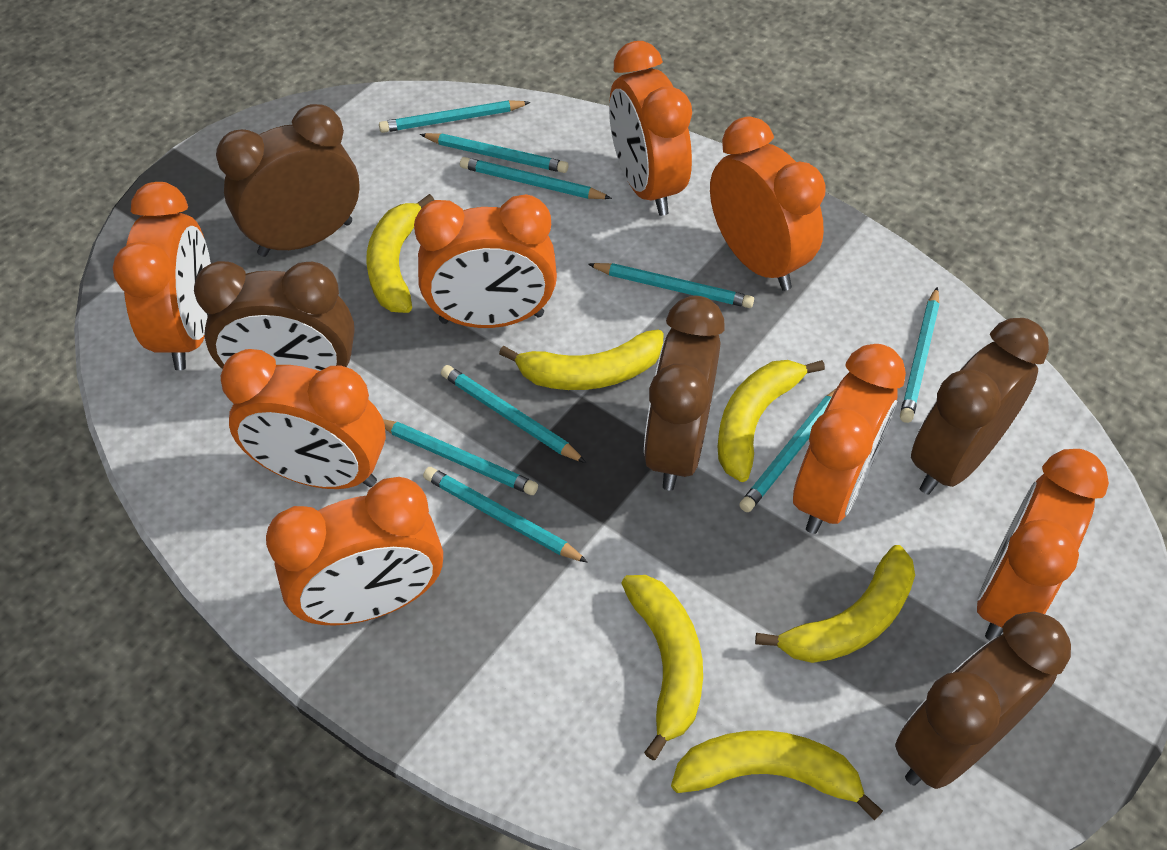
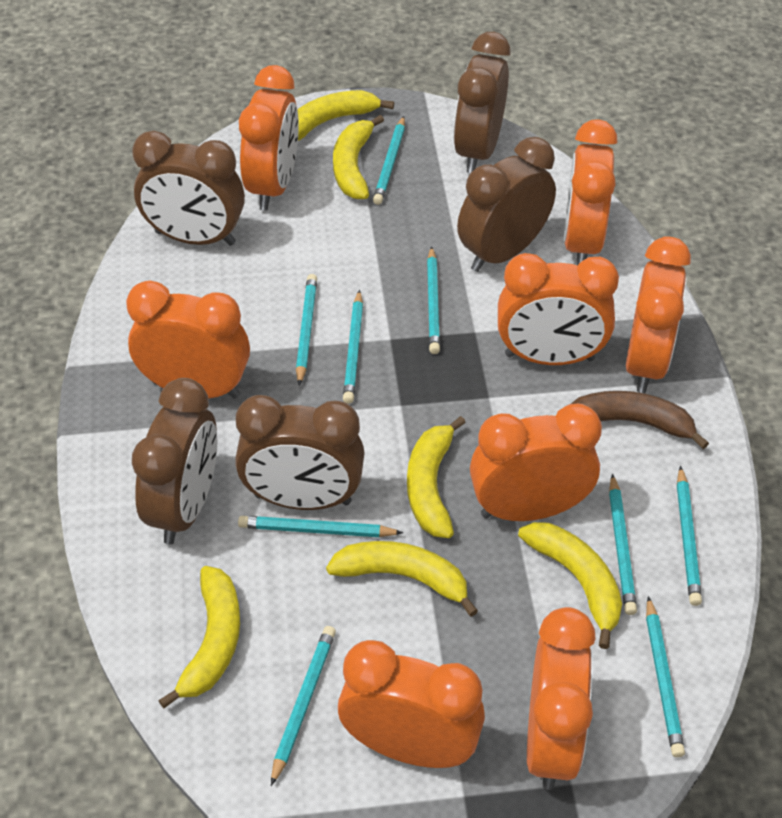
brown banana: 0 -> 1

